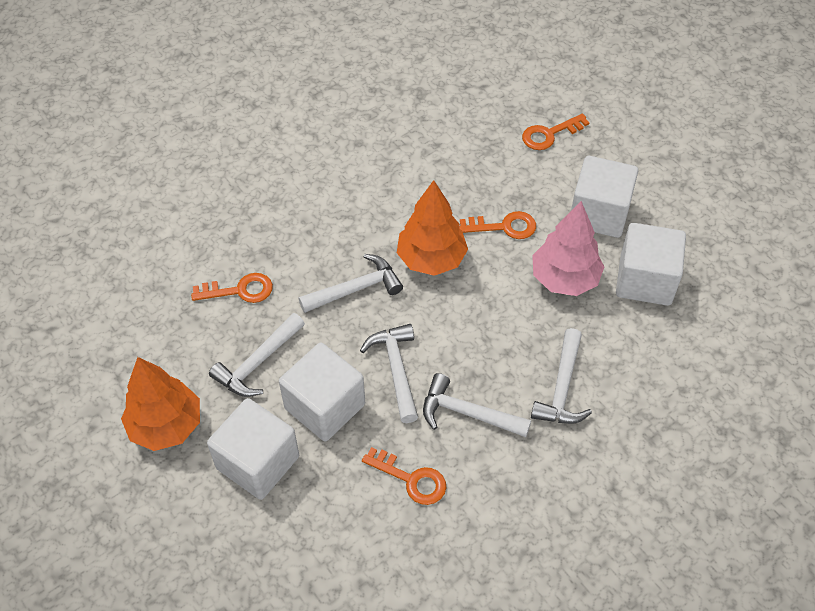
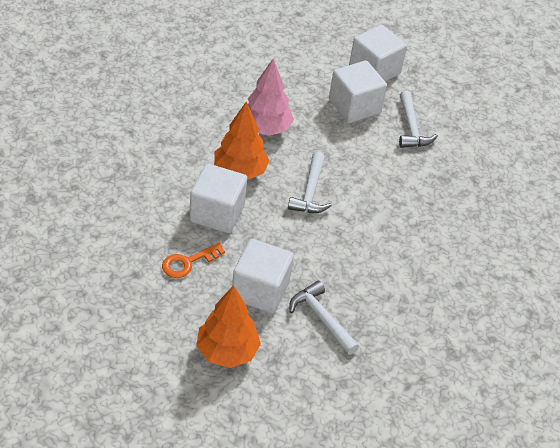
orange key: 4 -> 1
white hammer: 5 -> 3

